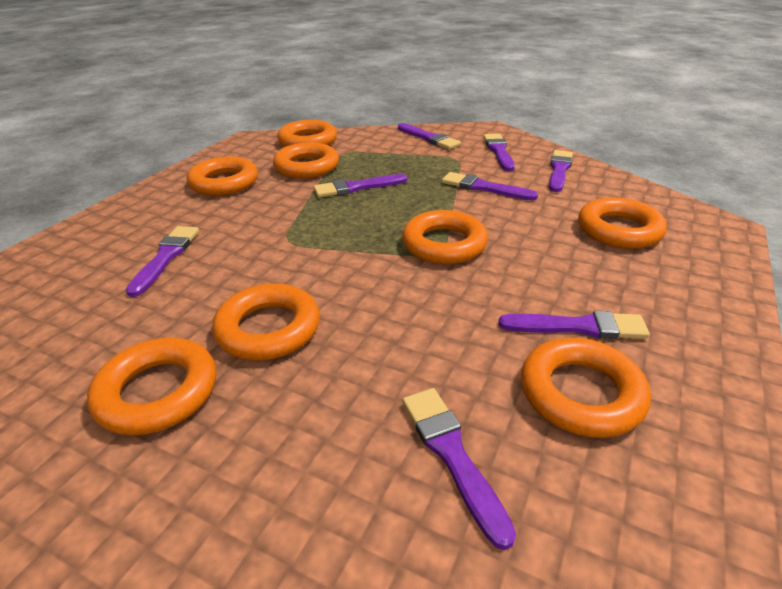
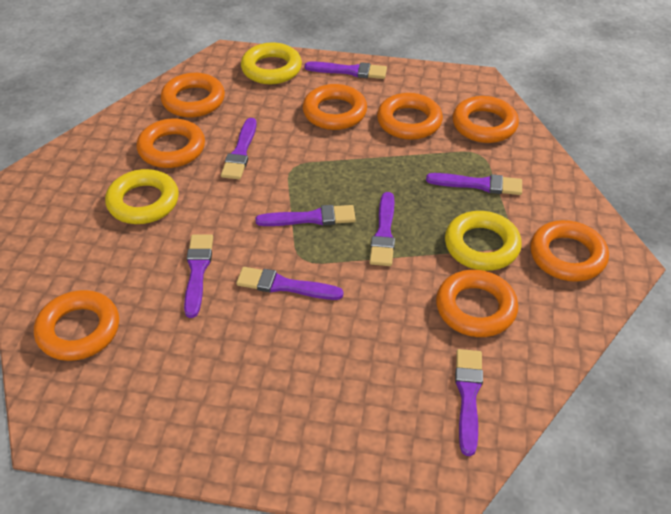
yellow ring: 0 -> 3

